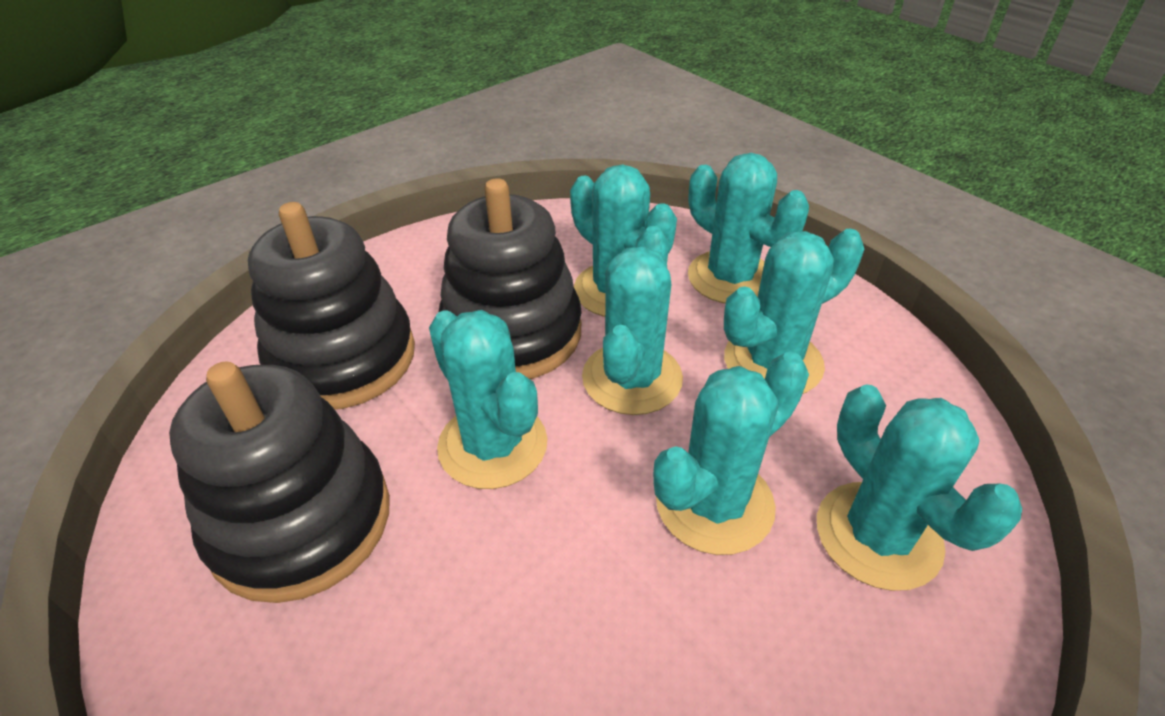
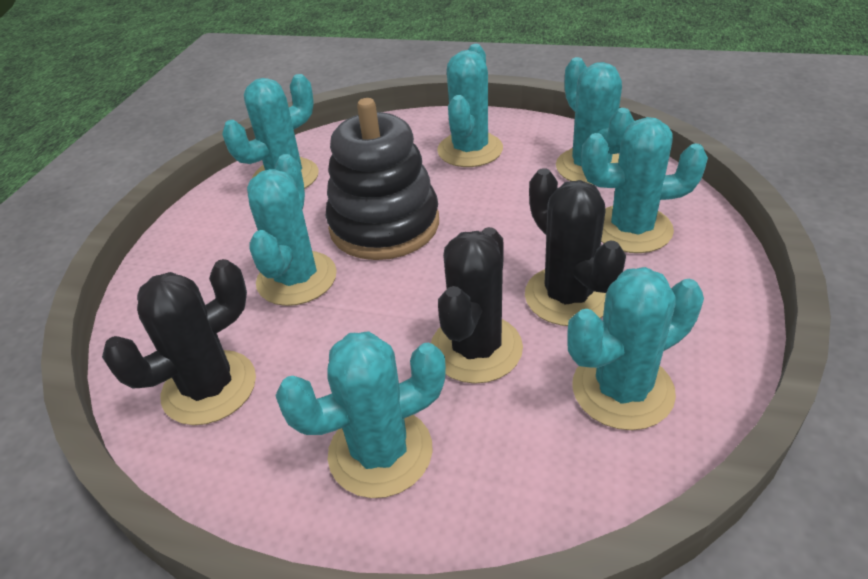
black cactus: 0 -> 3
black stacking toy: 3 -> 1

